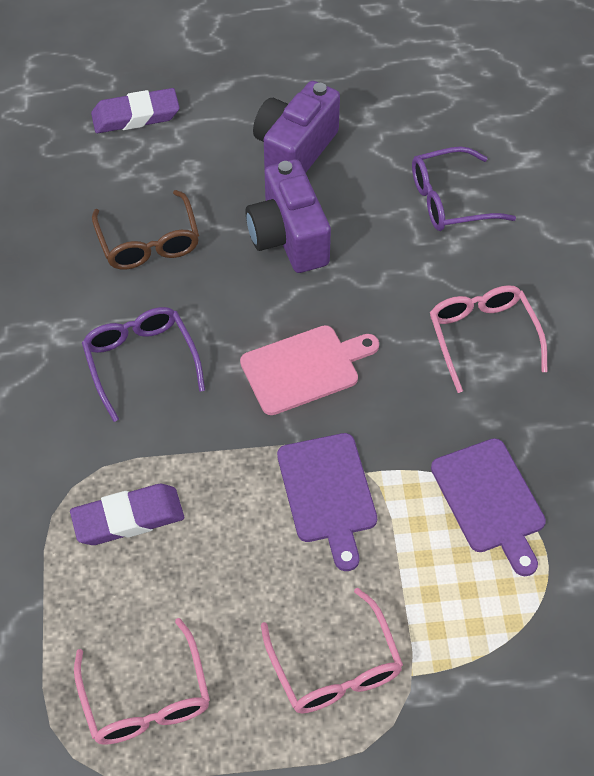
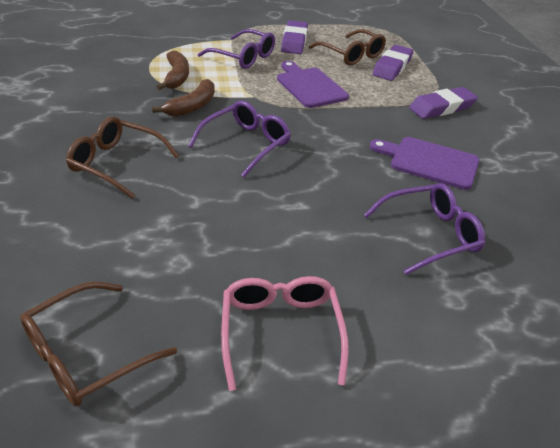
brown banana: 0 -> 2
brown glasses: 1 -> 3
pink cutting board: 1 -> 0
pink glasses: 3 -> 1
purple camera: 2 -> 0
purple eraser: 2 -> 3
purple glasses: 2 -> 3

